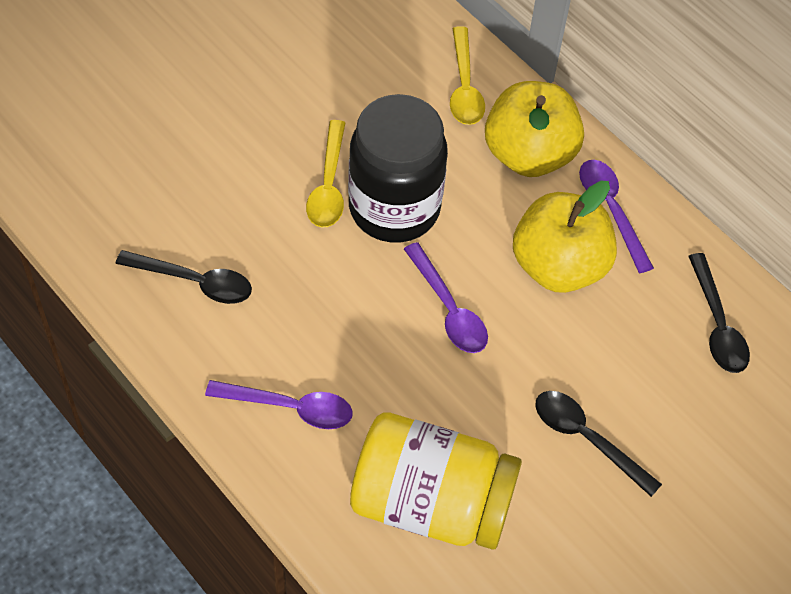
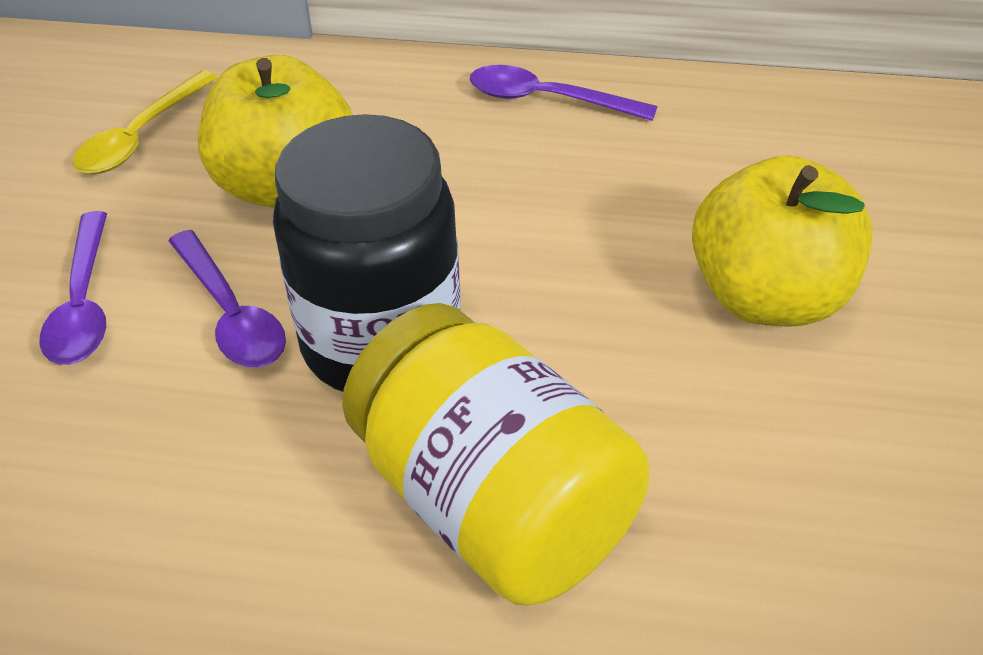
black spoon: 3 -> 0
yellow spoon: 2 -> 1

